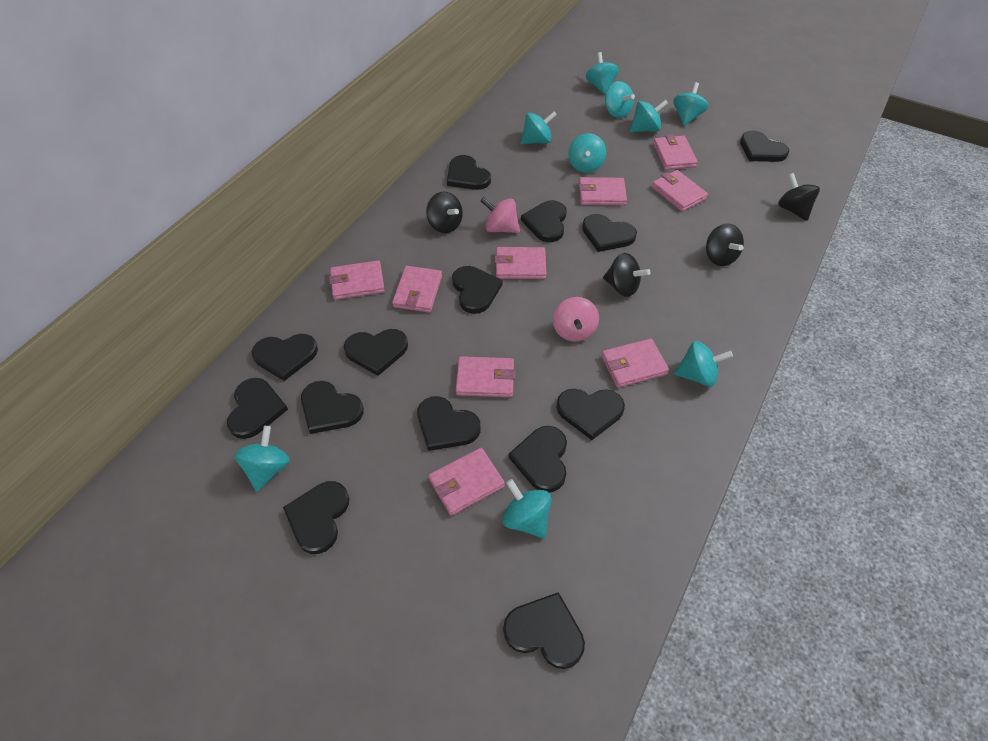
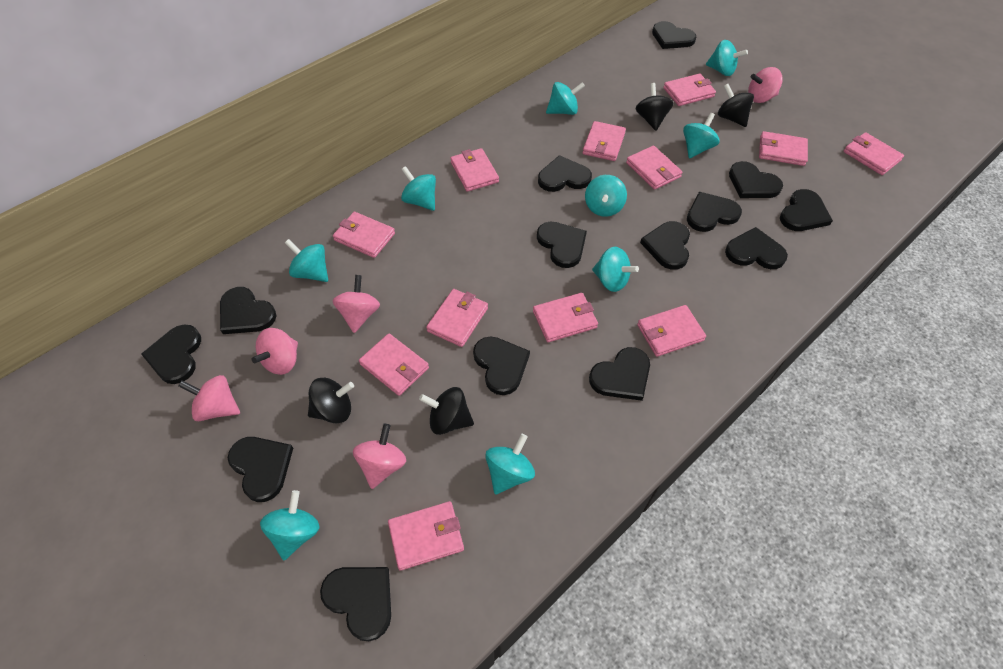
pink spinning top: 2 -> 5
pink wallet: 9 -> 12

